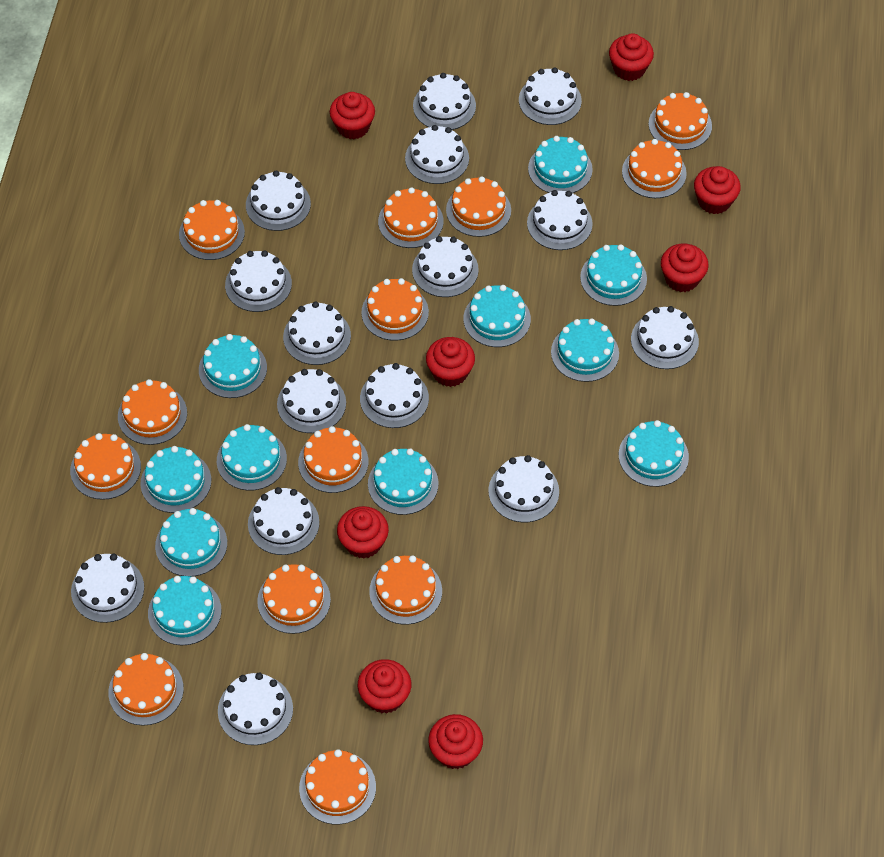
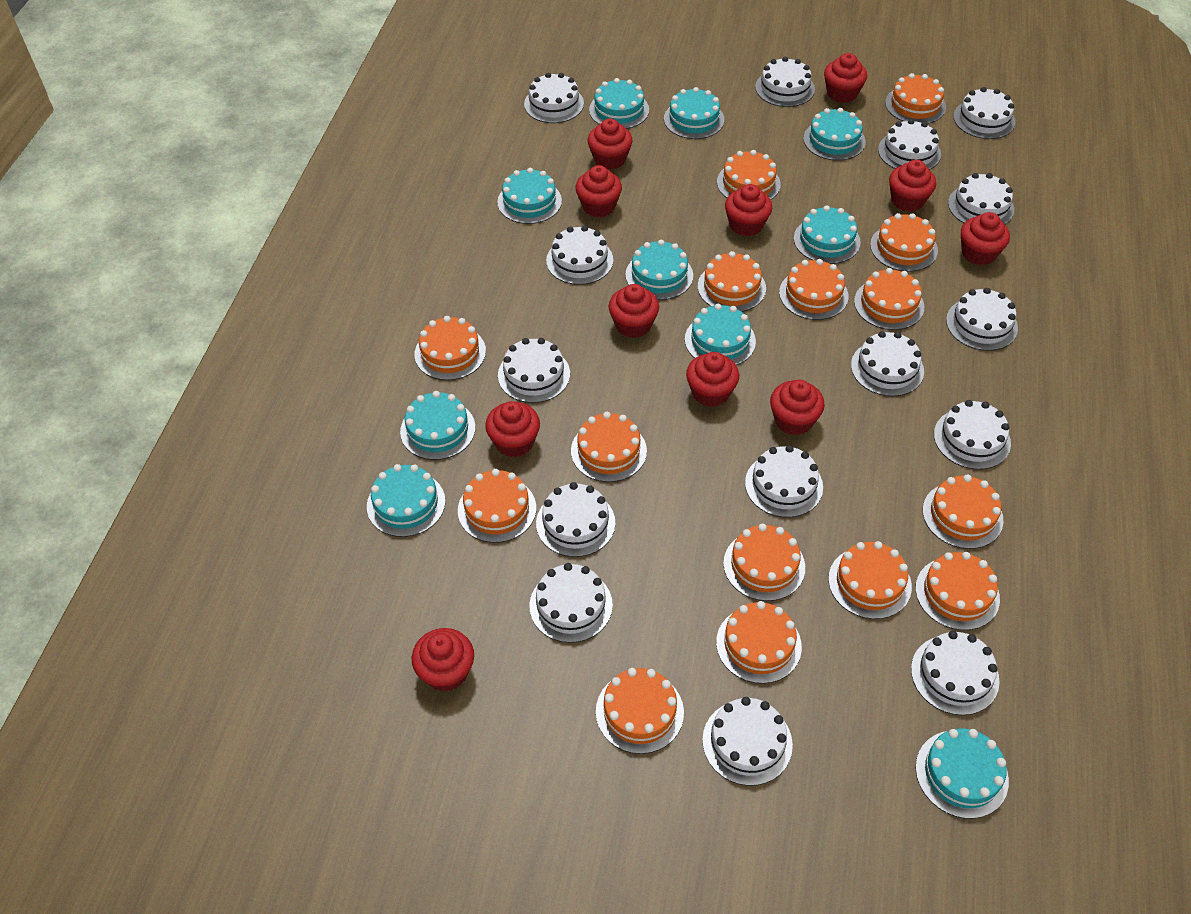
orange cake: 13 -> 15
red cupcake: 8 -> 11
turquoise cake: 11 -> 10

